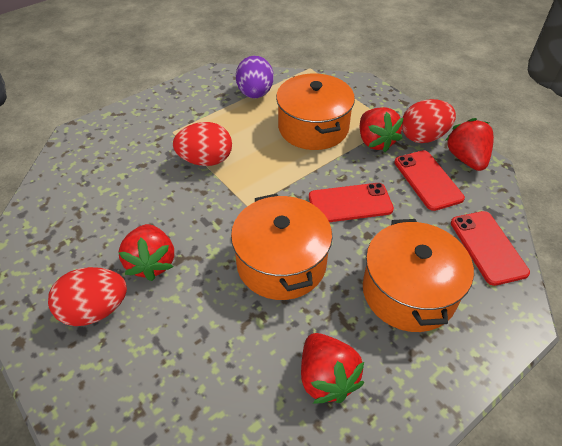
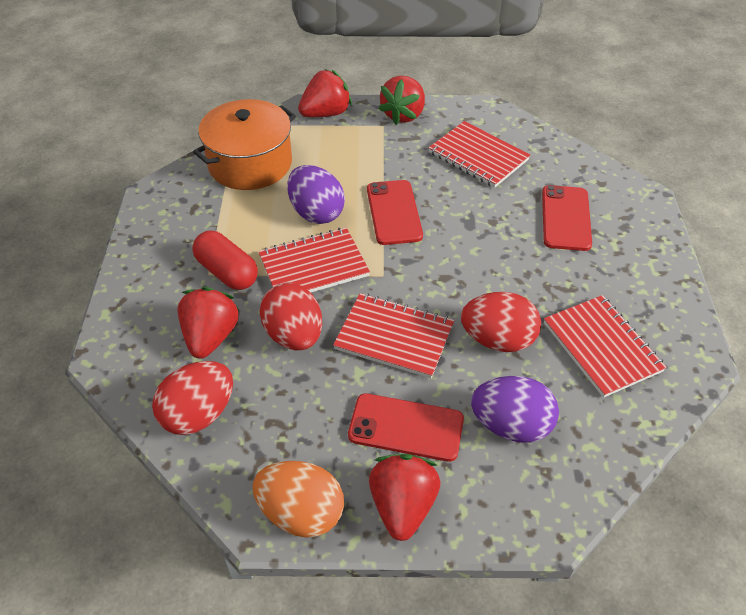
orange egg: 0 -> 1
orange pot: 3 -> 1
purple egg: 1 -> 2
red capsule: 0 -> 1
red notebook: 0 -> 4

